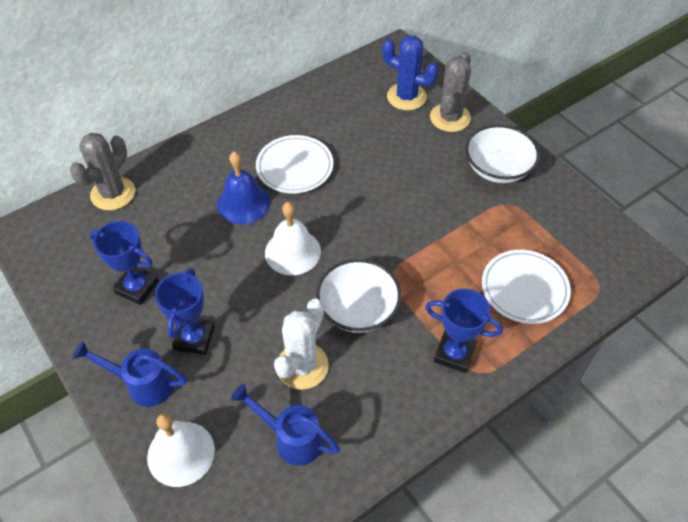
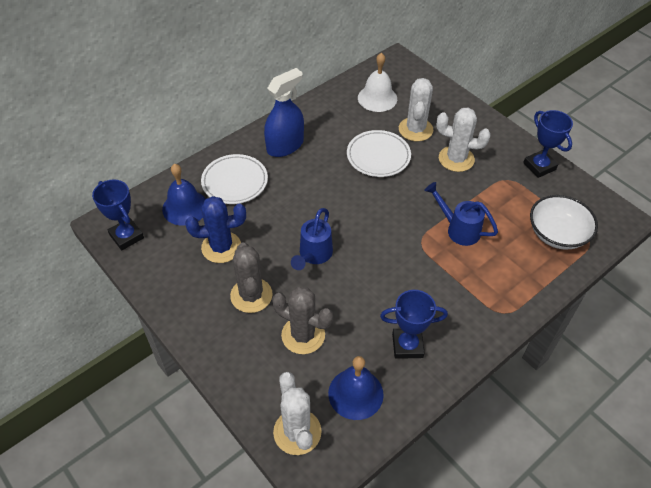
blue bell: 1 -> 2
blue spray bottle: 0 -> 1
white bell: 2 -> 1
white bowl: 2 -> 1
white cactus: 1 -> 3

